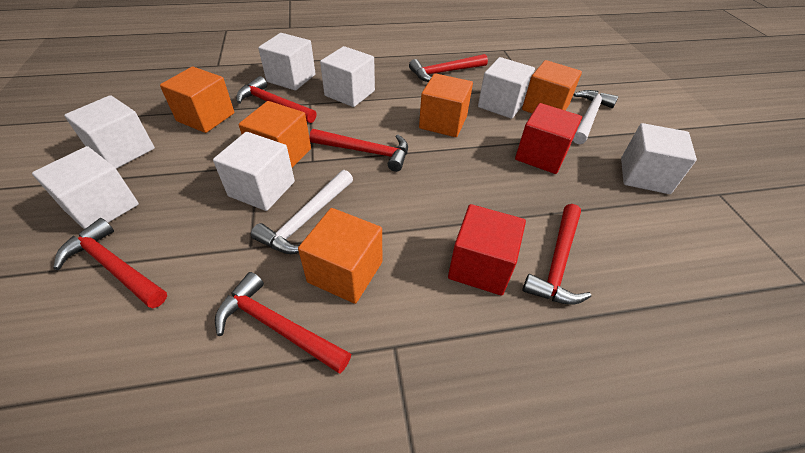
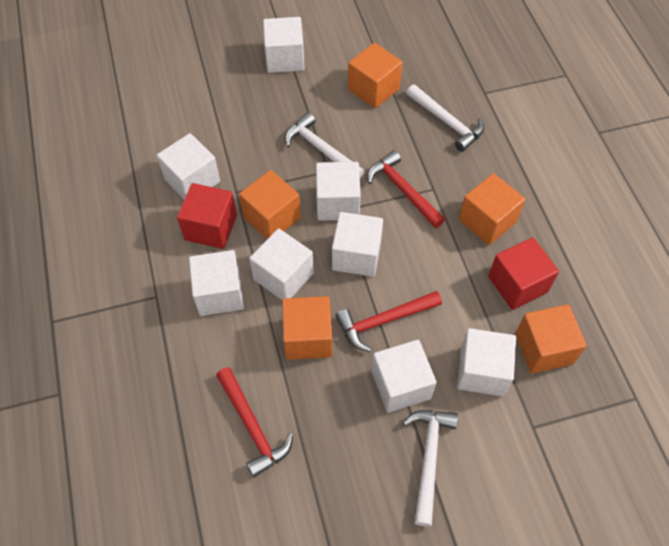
red hammer: 6 -> 3
white cube: 7 -> 8
white hammer: 2 -> 3

